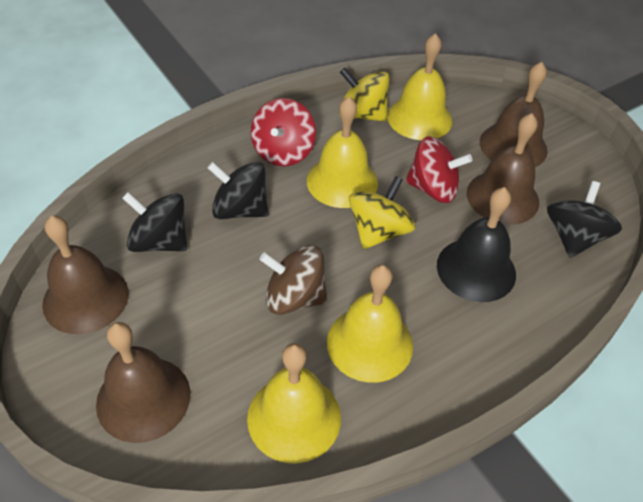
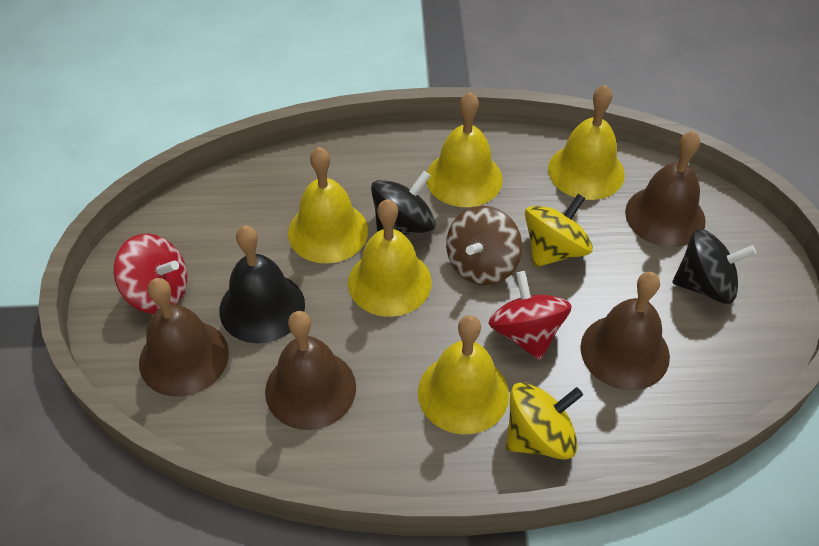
black spinning top: 3 -> 2
yellow bell: 4 -> 5

